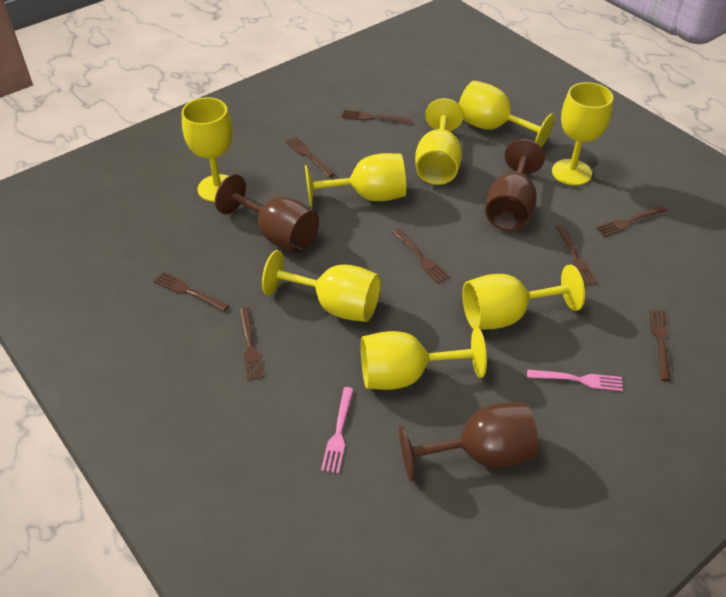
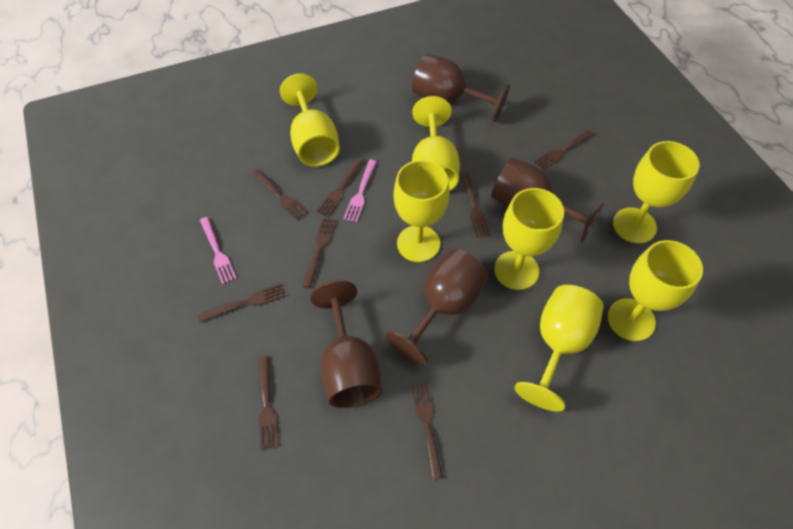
brown goblet: 3 -> 4
yellow goblet: 8 -> 7

